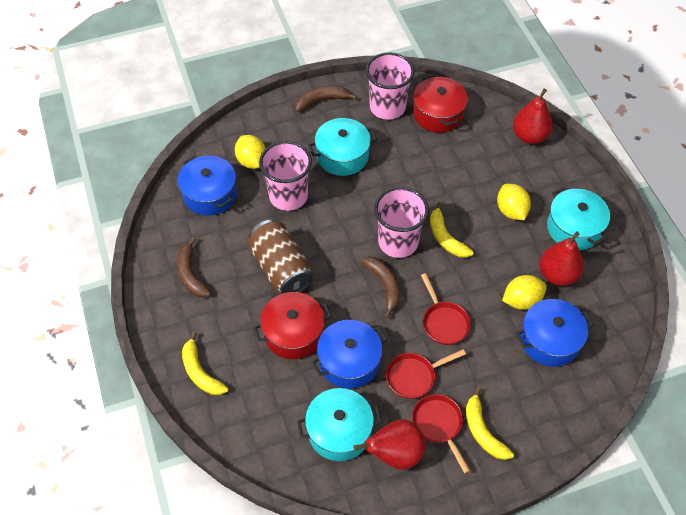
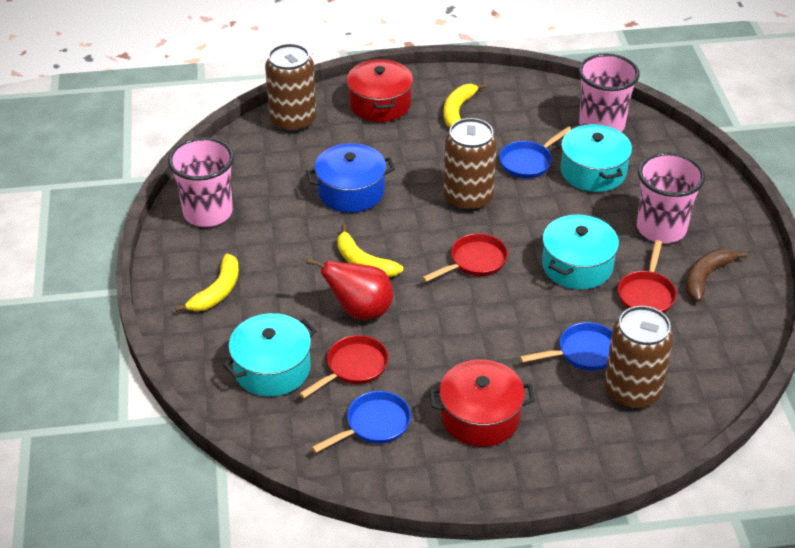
blue pan: 0 -> 3
blue pot: 3 -> 1
brown banana: 3 -> 1
brown can: 1 -> 3
red pear: 3 -> 1
yellow lemon: 3 -> 0

